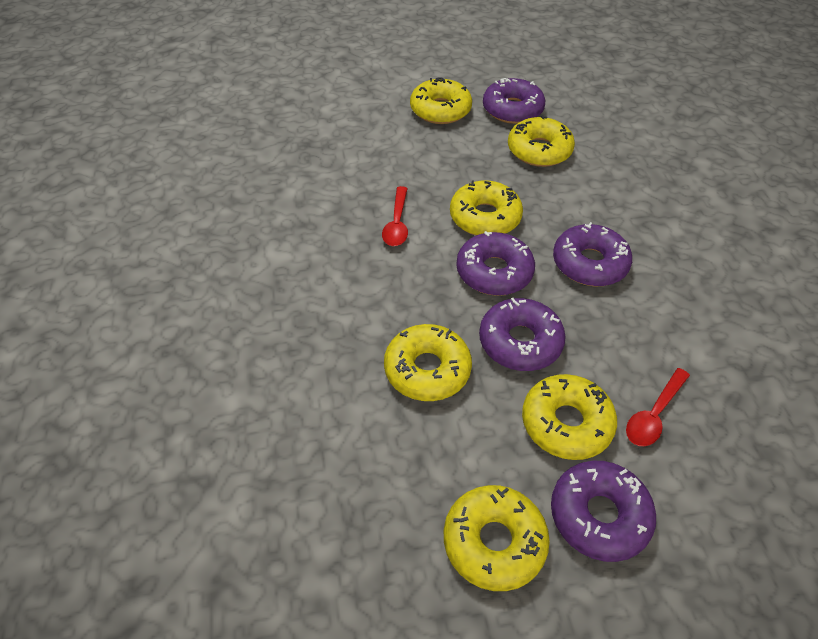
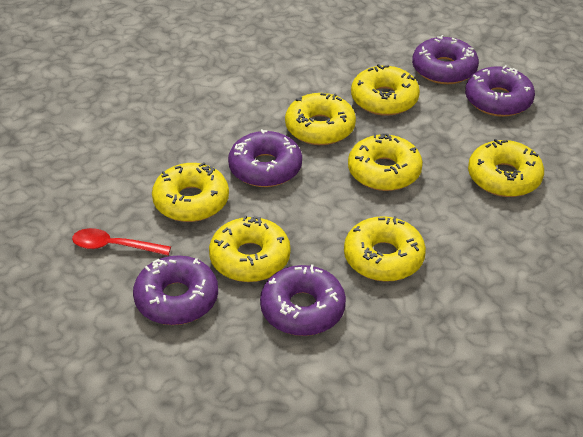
red spoon: 2 -> 1
yellow donut: 6 -> 7

